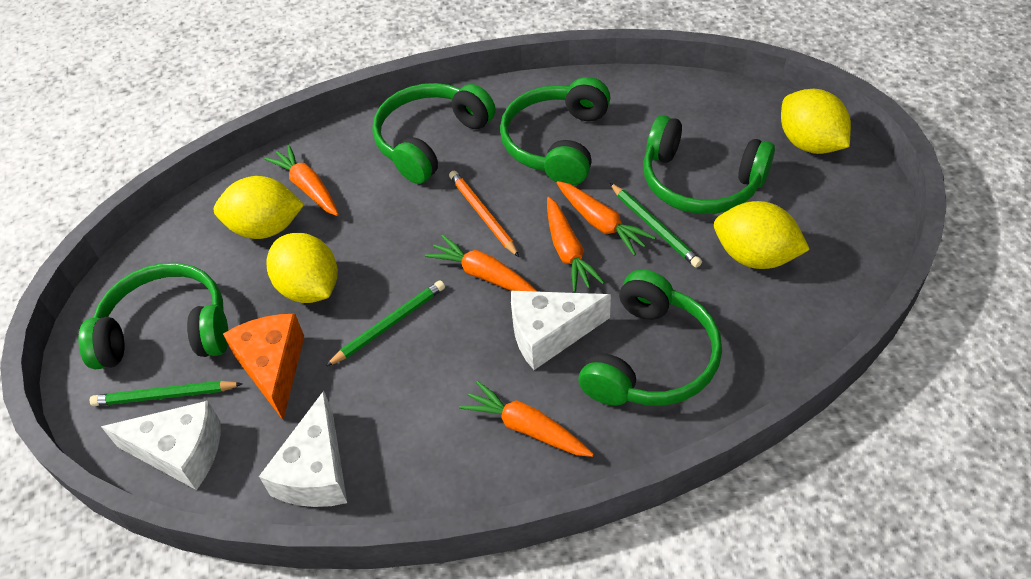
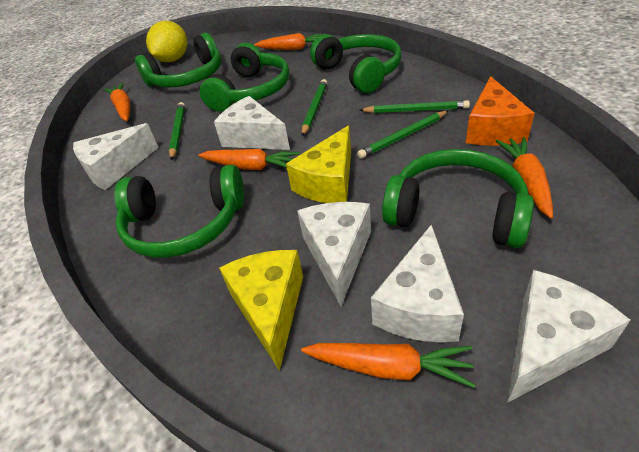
green pencil: 3 -> 4
orange pencil: 1 -> 0
white cheese: 3 -> 5
yellow cheese: 0 -> 2
yellow lemon: 4 -> 1

